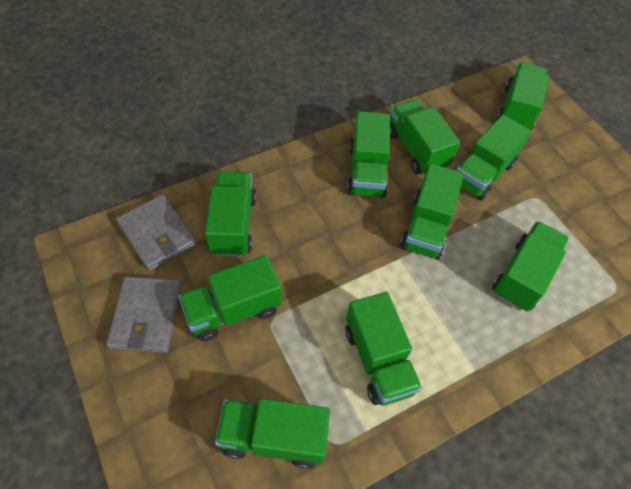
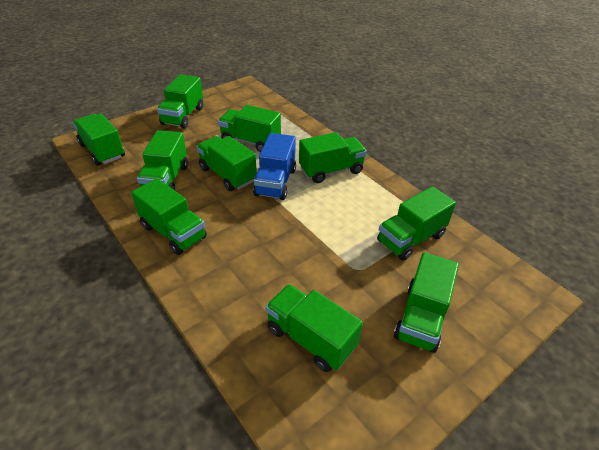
blue truck: 0 -> 1
grey wallet: 2 -> 0

